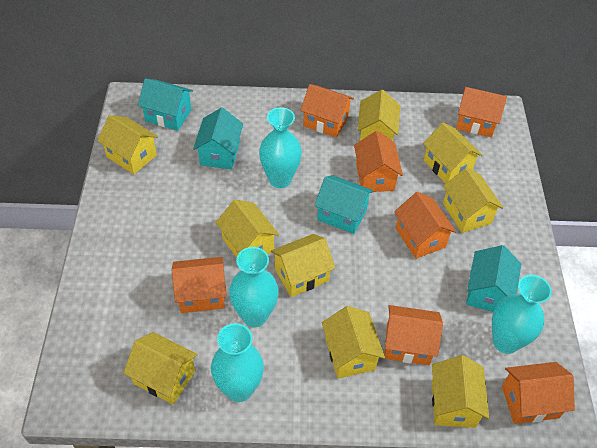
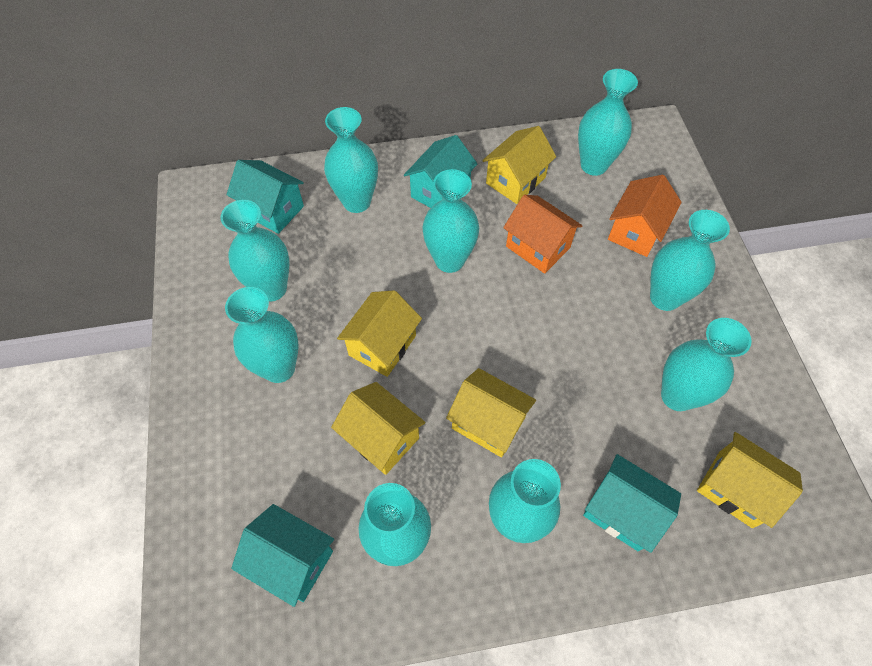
orange house: 7 -> 2
turquoise vase: 4 -> 9
yellow house: 9 -> 5

